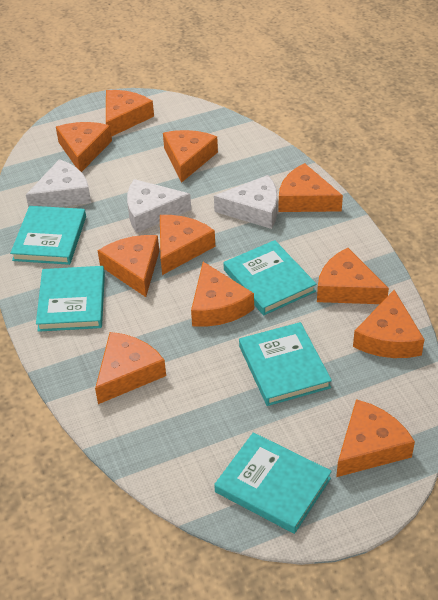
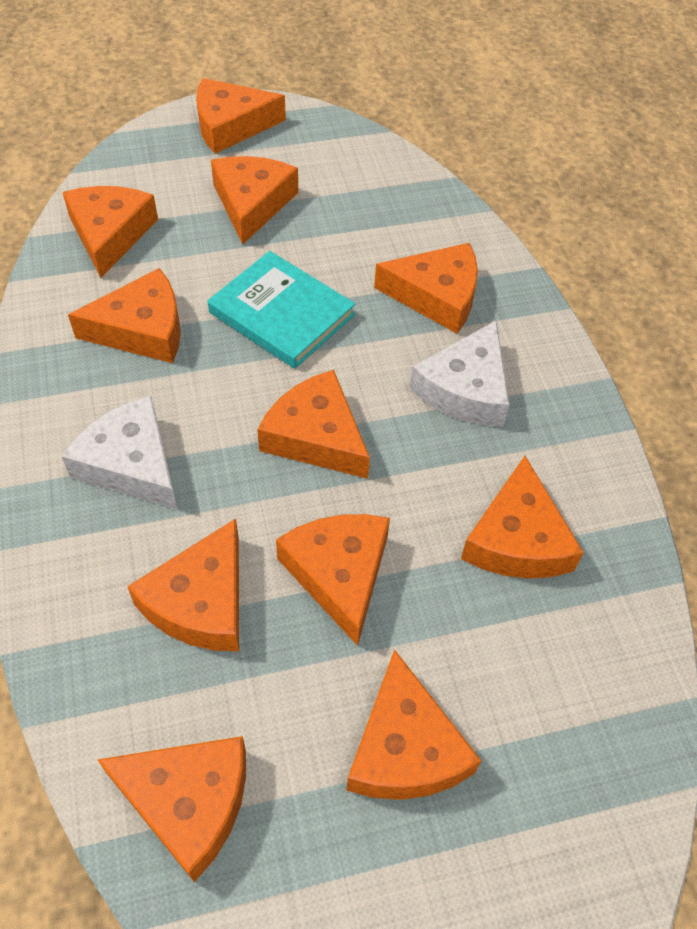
turquoise book: 5 -> 1
white cheese: 3 -> 2

